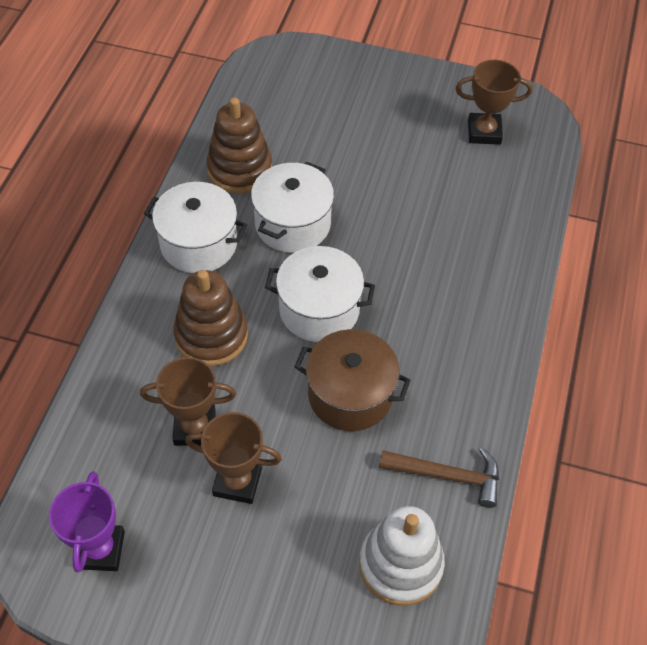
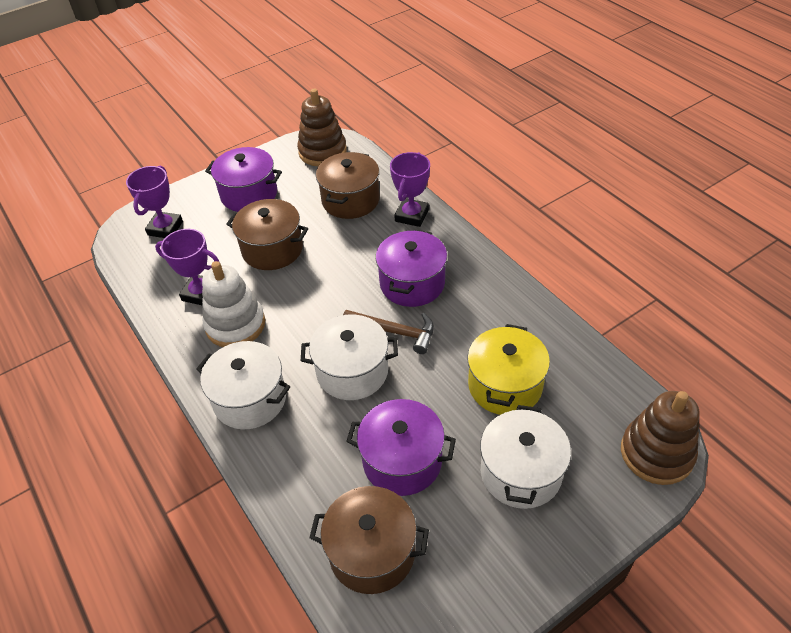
brown pot: 1 -> 3
brown trophy: 3 -> 0
purple pot: 0 -> 3
purple trophy: 1 -> 3
yellow pot: 0 -> 1

